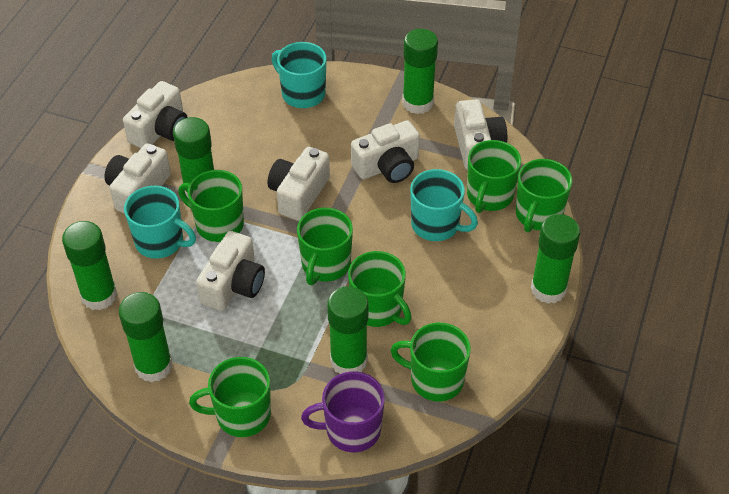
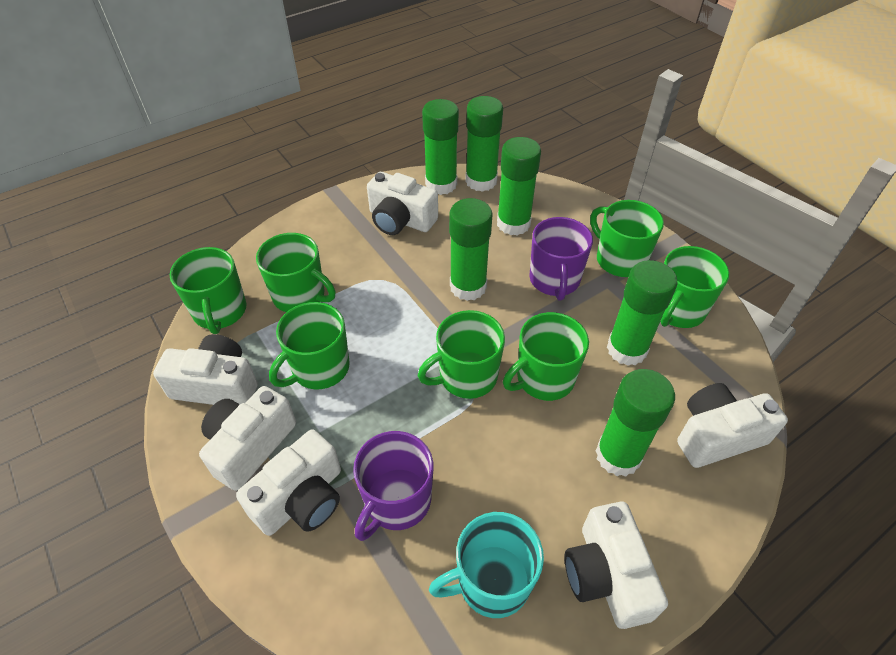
purple mug: 1 -> 2
turquoise mug: 3 -> 1

